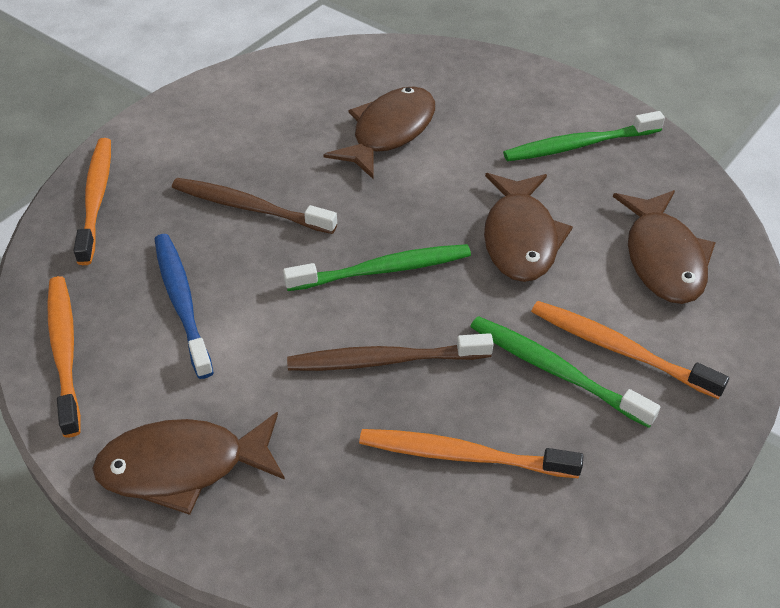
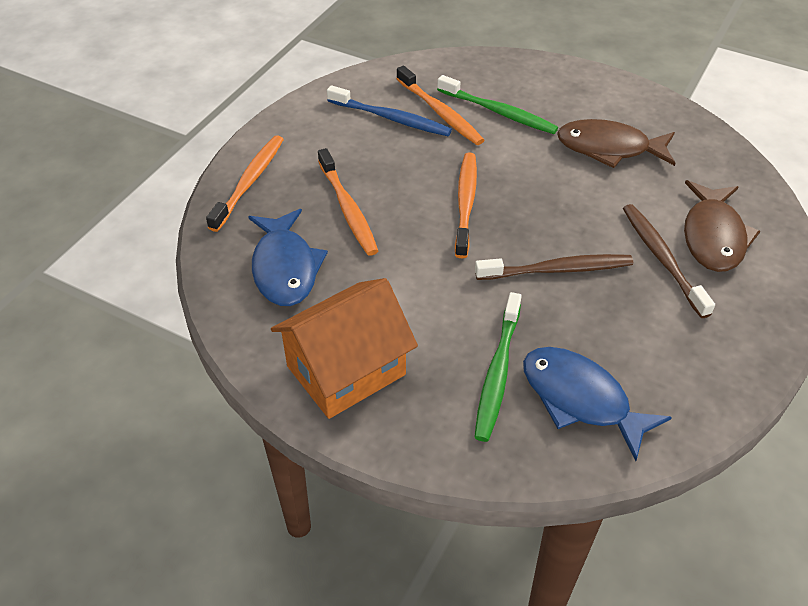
blue fish: 0 -> 2
brown fish: 4 -> 2
green toothbrush: 3 -> 2
orange house: 0 -> 1

